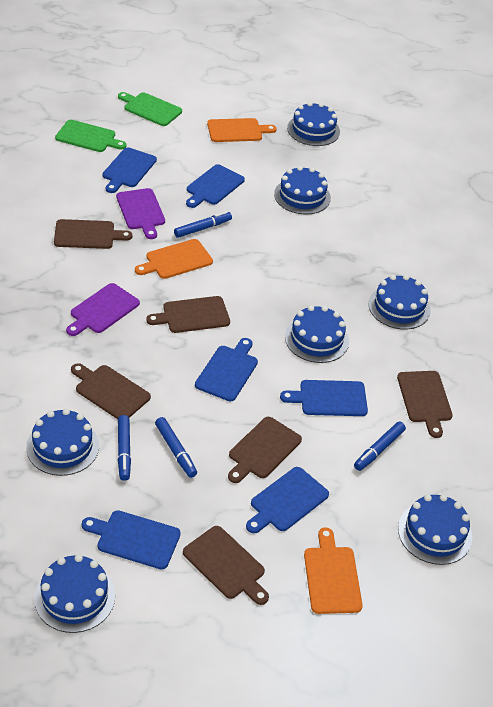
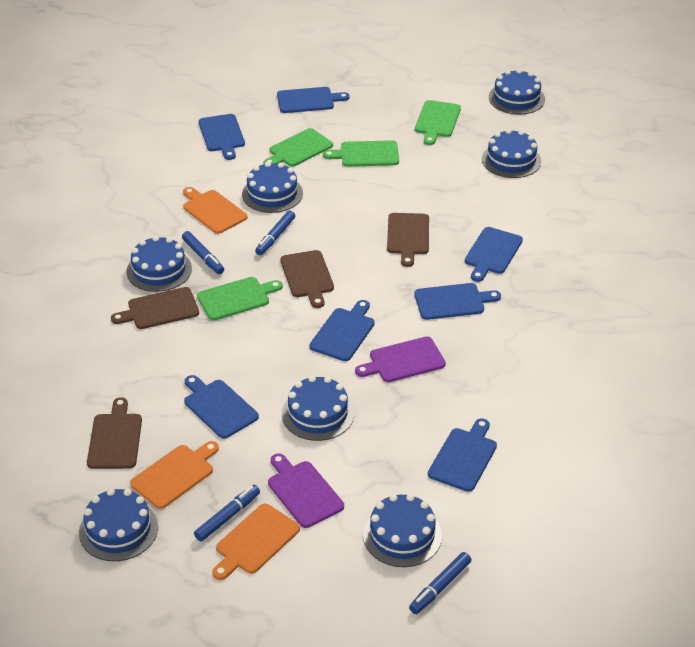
blue cutting board: 6 -> 7
brown cutting board: 6 -> 4
green cutting board: 2 -> 4

